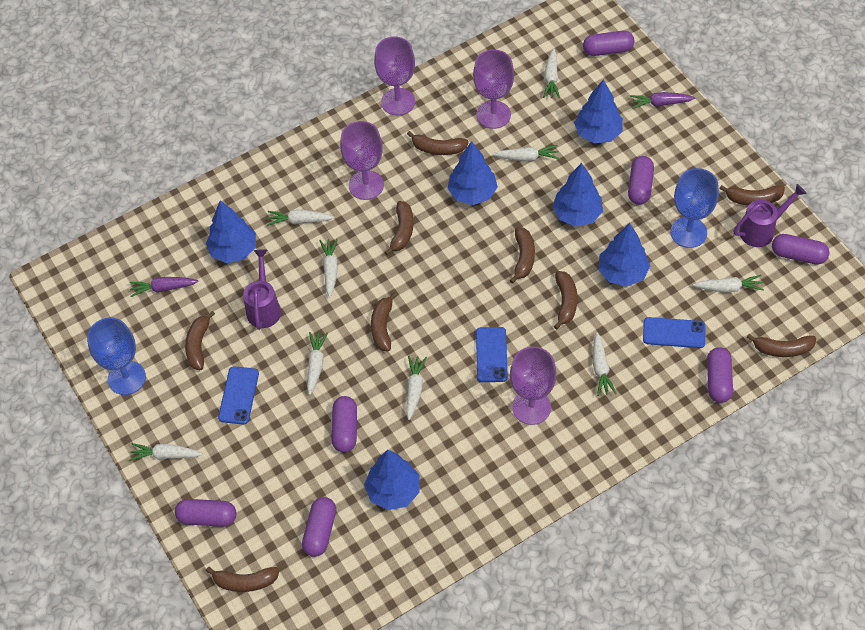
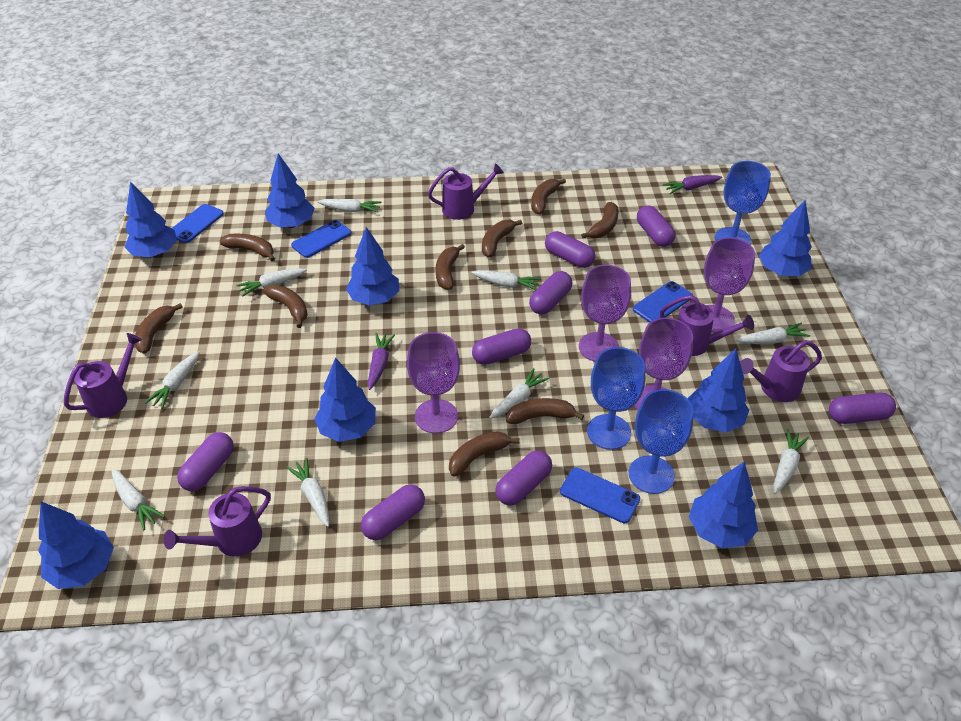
blue goblet: 2 -> 3
blue phone: 3 -> 4
blue tree: 6 -> 8
purple capsule: 7 -> 8
purple watering can: 2 -> 5

